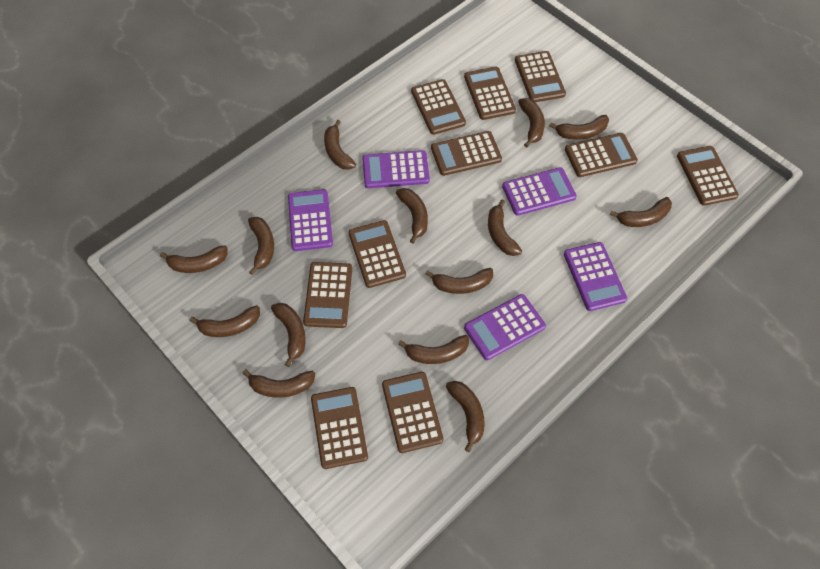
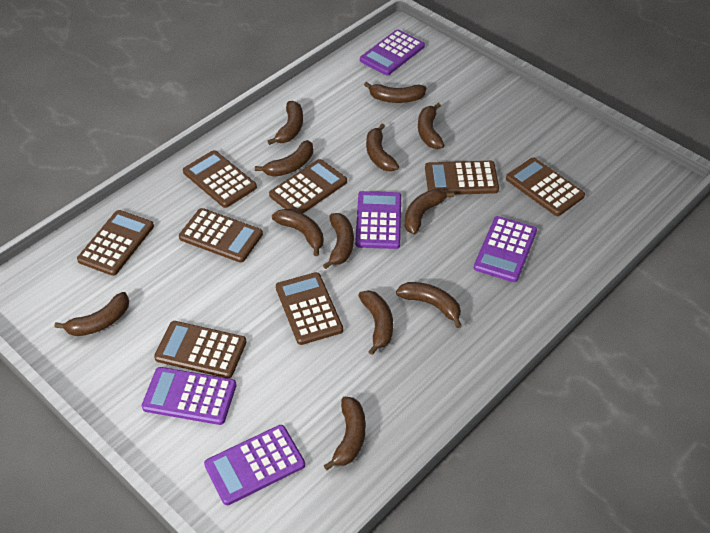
brown banana: 14 -> 12
brown calculator: 10 -> 8

